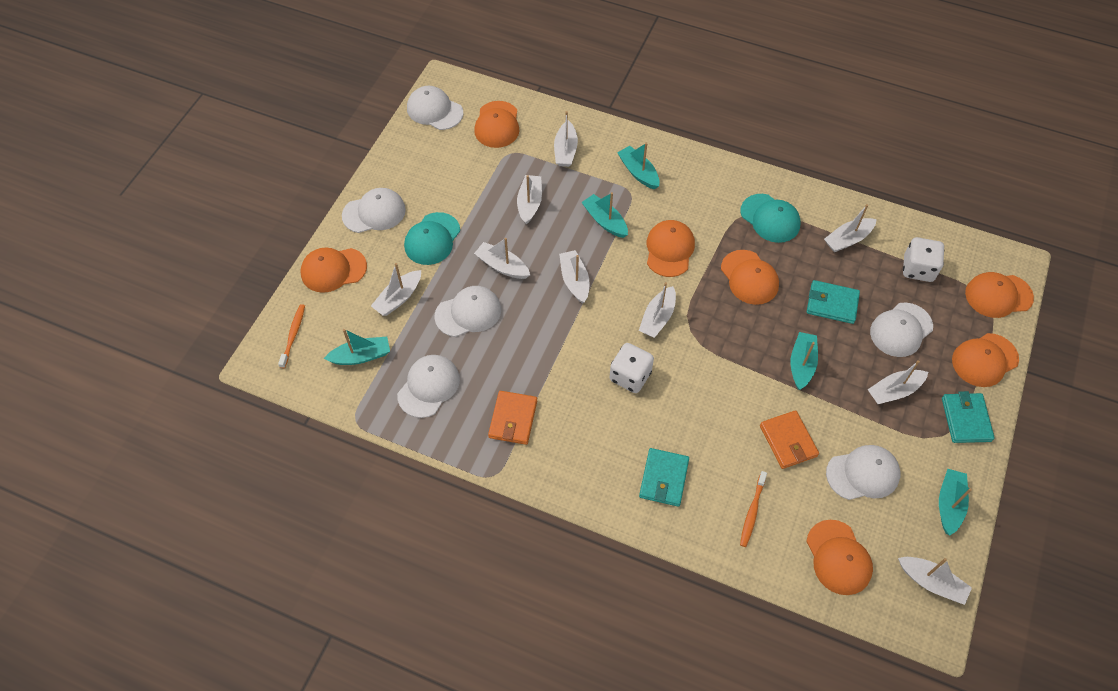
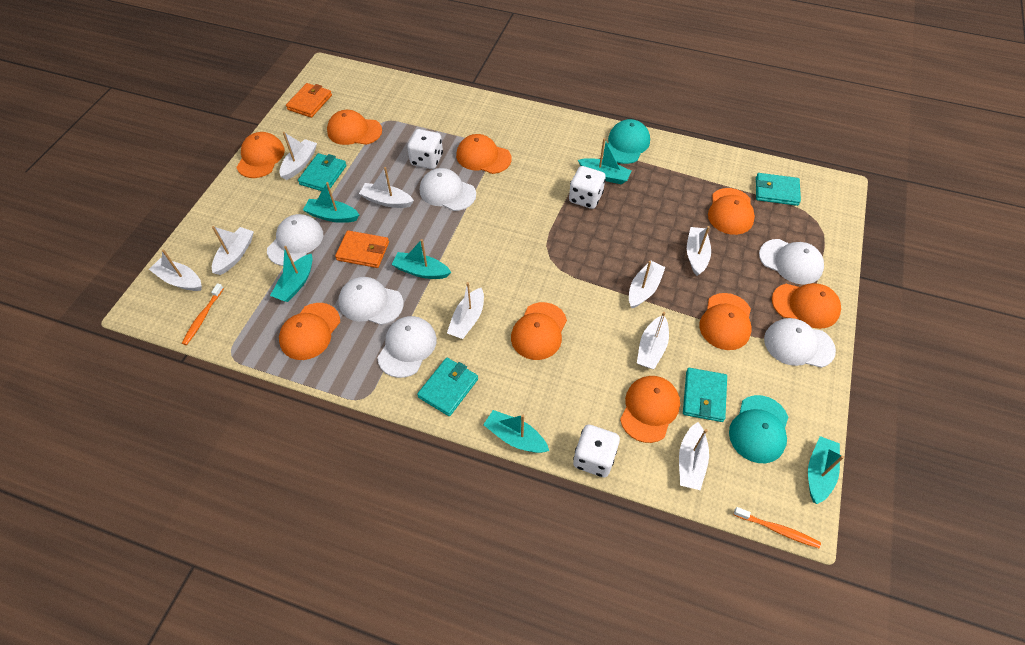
orange cap: 7 -> 9
turquoise boat: 5 -> 6
turquoise wallet: 3 -> 4
white dice: 2 -> 3

